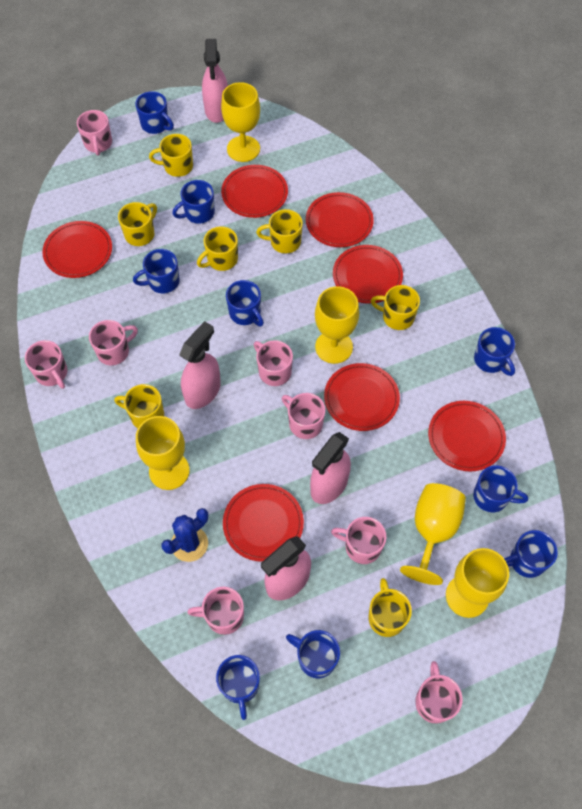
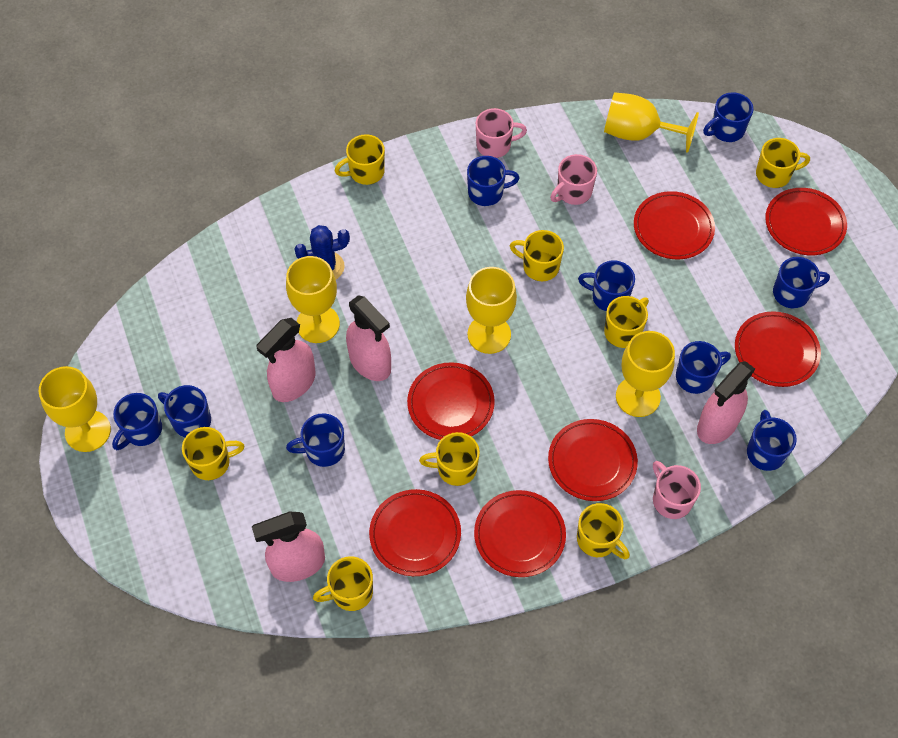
pink mug: 8 -> 3
yellow mug: 7 -> 8

